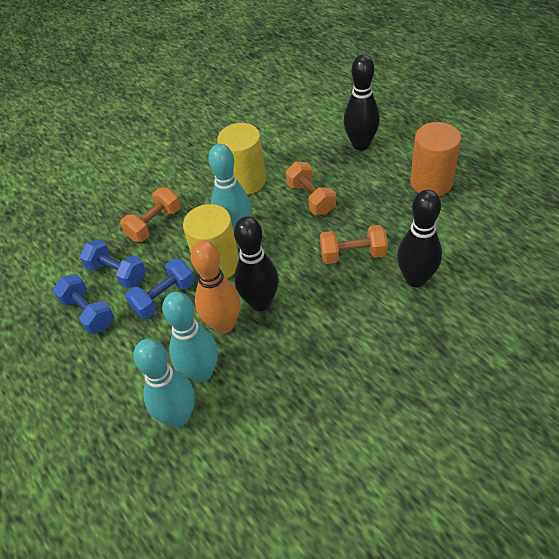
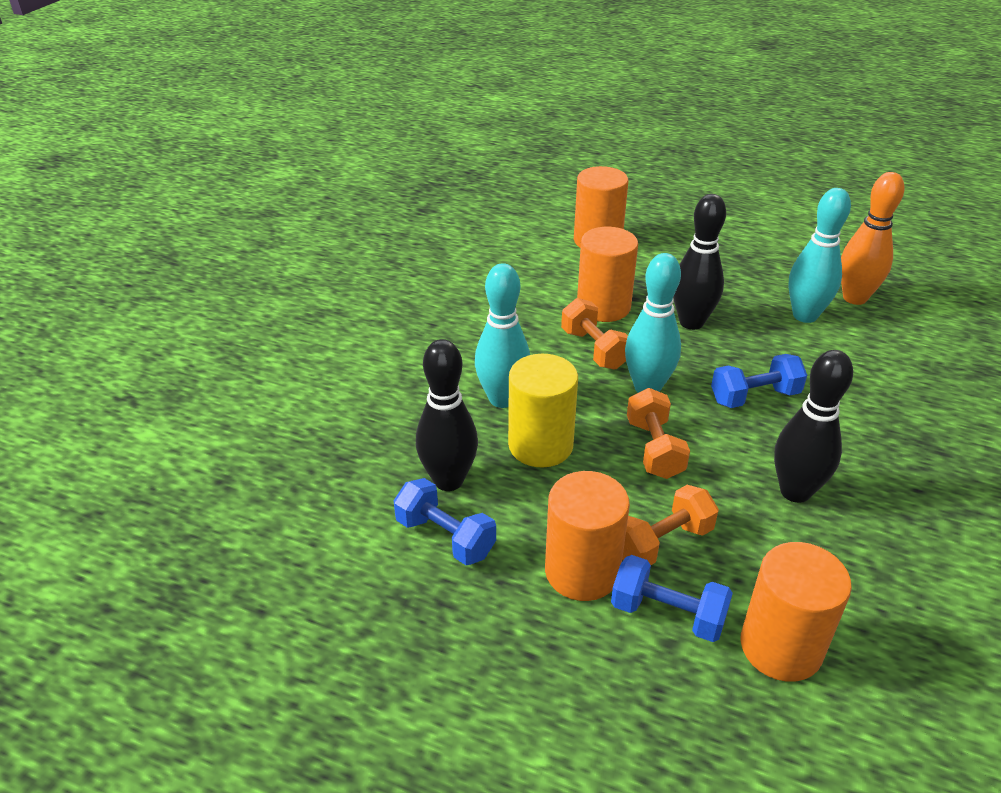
orange cylinder: 1 -> 4
yellow cylinder: 2 -> 1

